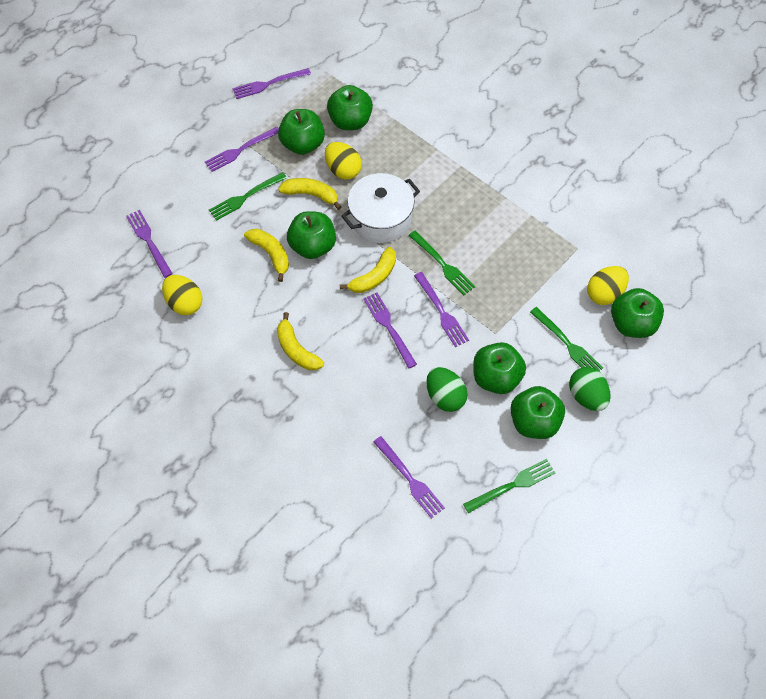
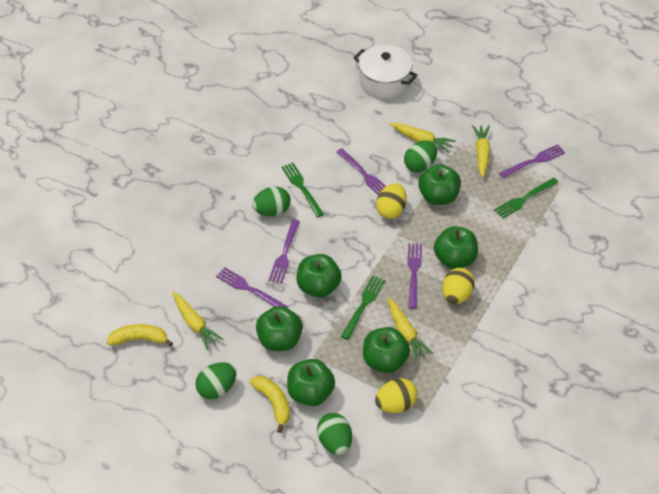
green egg: 2 -> 4
green fork: 4 -> 3
purple fork: 6 -> 5
yellow banana: 4 -> 2
yellow carrot: 0 -> 4

